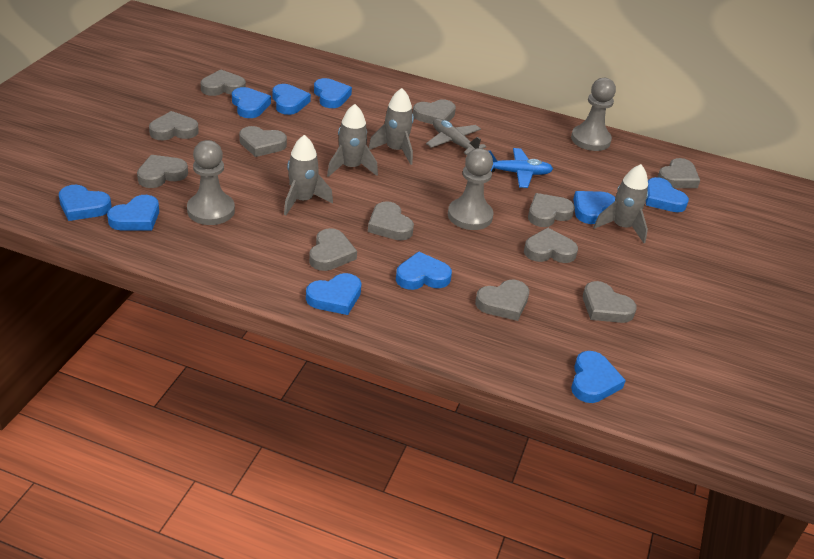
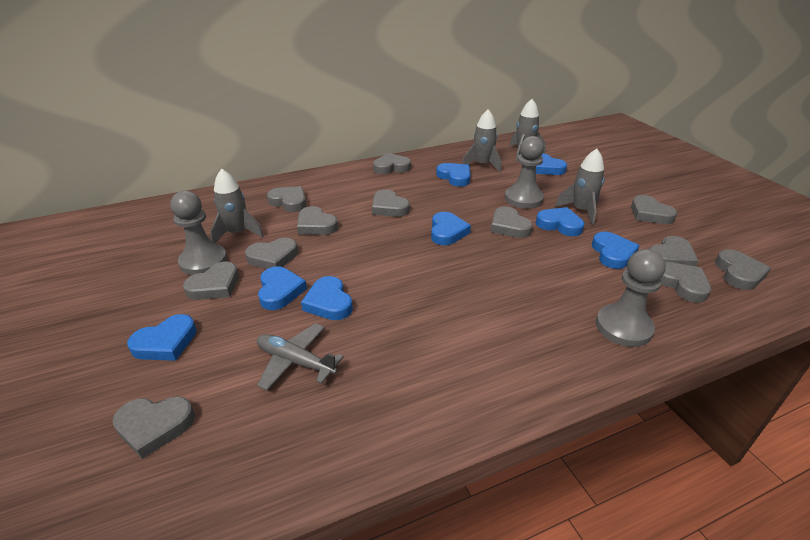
blue heart: 10 -> 8
blue plane: 1 -> 0

